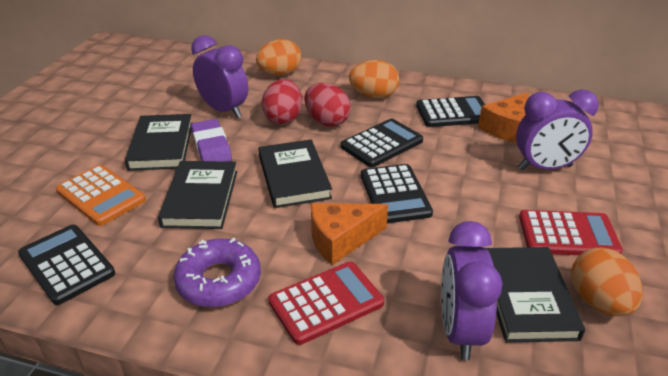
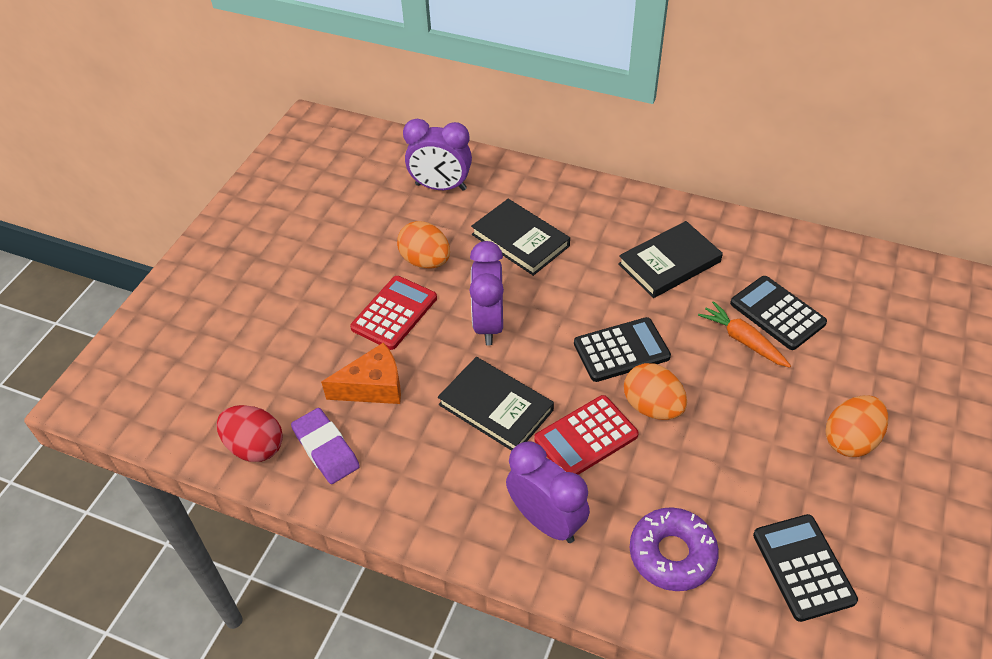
black book: 4 -> 3
black calculator: 4 -> 3
orange calculator: 1 -> 0
orange carrot: 0 -> 1
orange cheese: 2 -> 1
red egg: 2 -> 1

